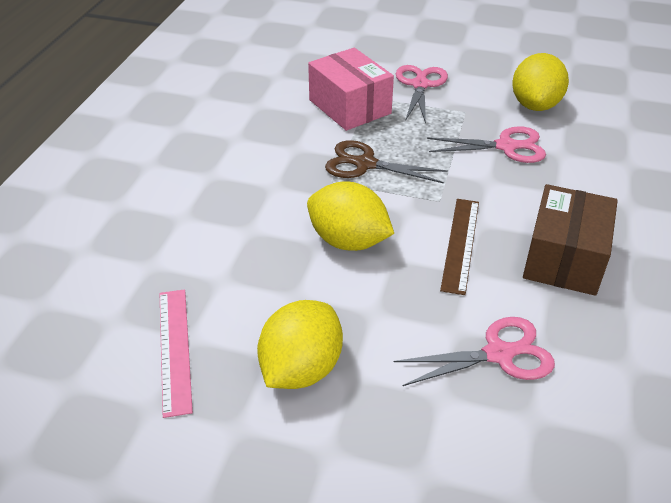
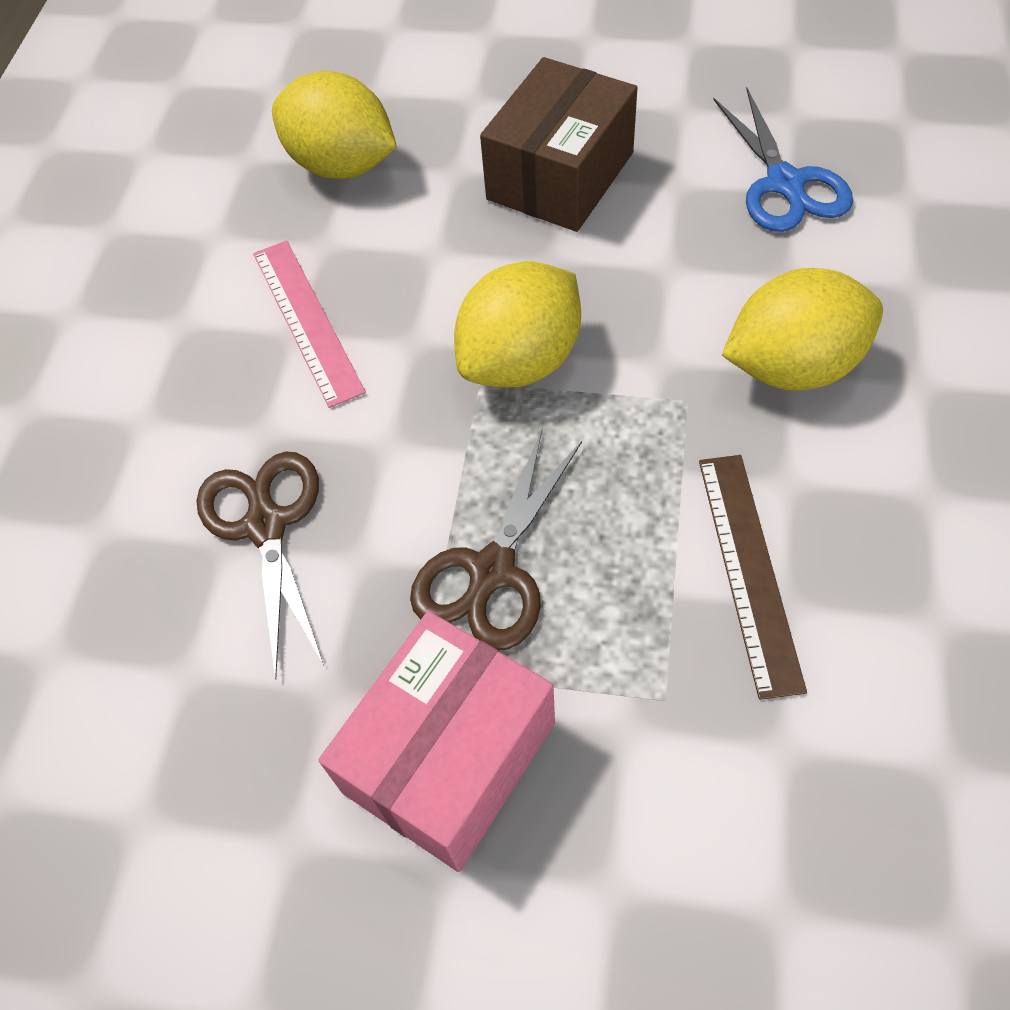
blue scissors: 0 -> 1
brown scissors: 1 -> 2
pink scissors: 3 -> 0

